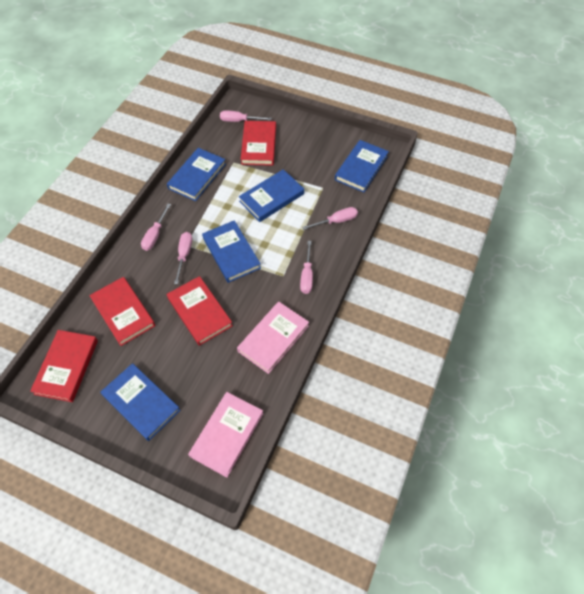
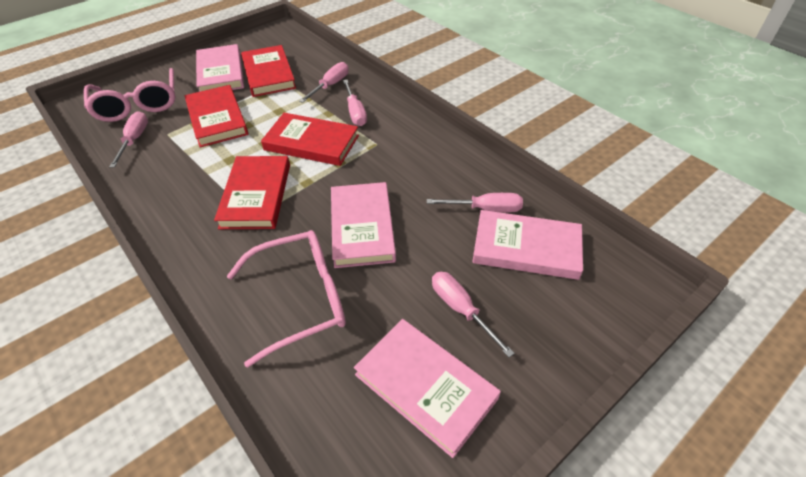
blue book: 5 -> 0
pink book: 2 -> 4
pink glasses: 0 -> 2

